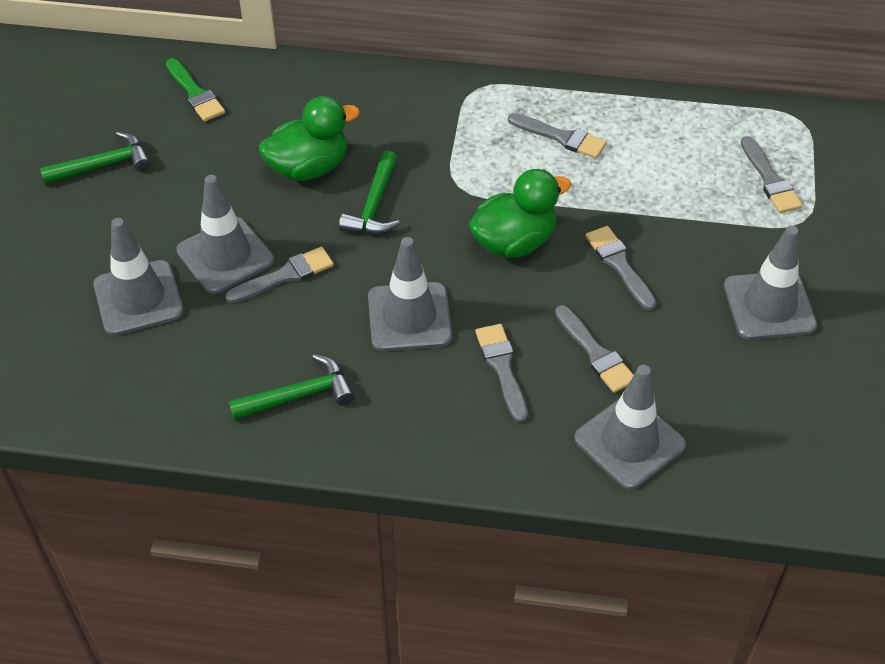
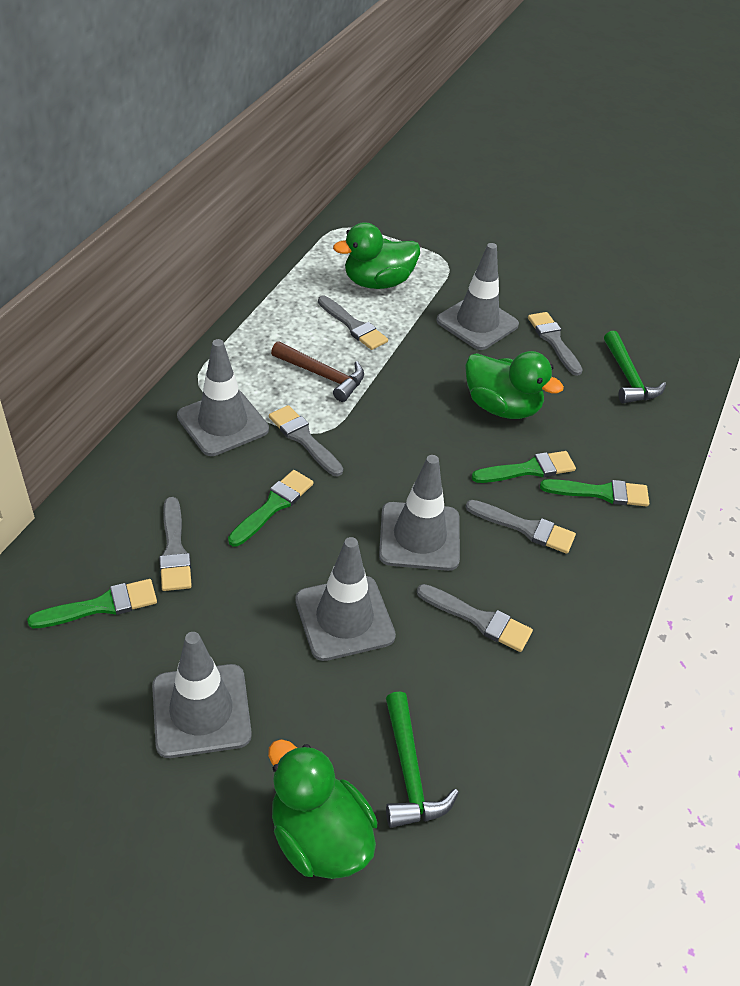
brown hammer: 0 -> 1
green brush: 1 -> 4
green duck: 2 -> 3
green hammer: 3 -> 2

